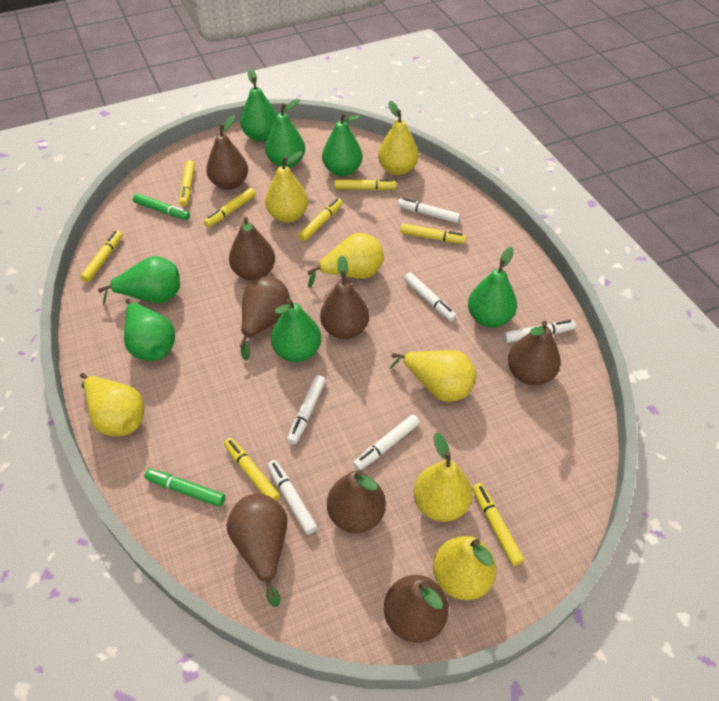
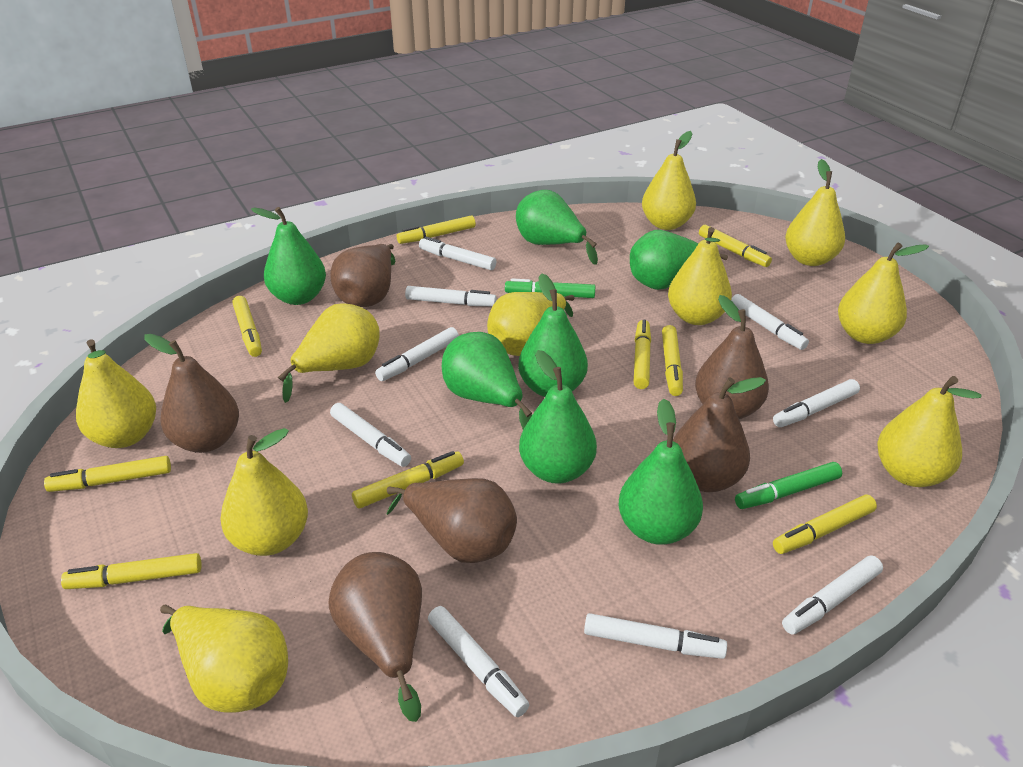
brown pear: 8 -> 6
white marker: 6 -> 9
yellow marker: 8 -> 9
yellow pear: 7 -> 10

